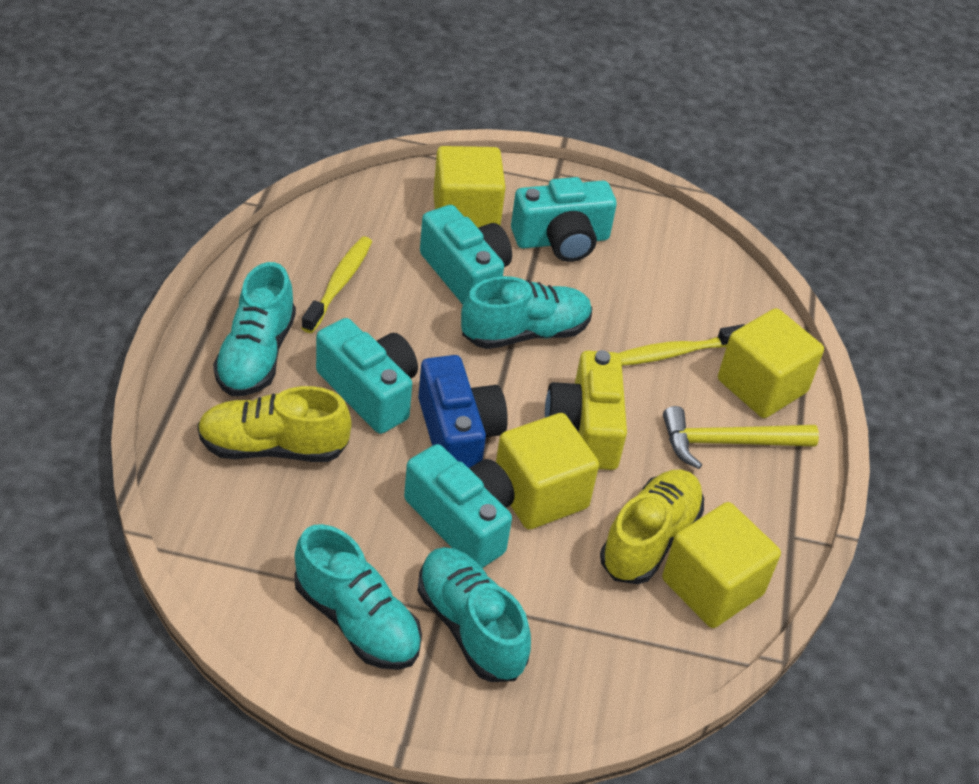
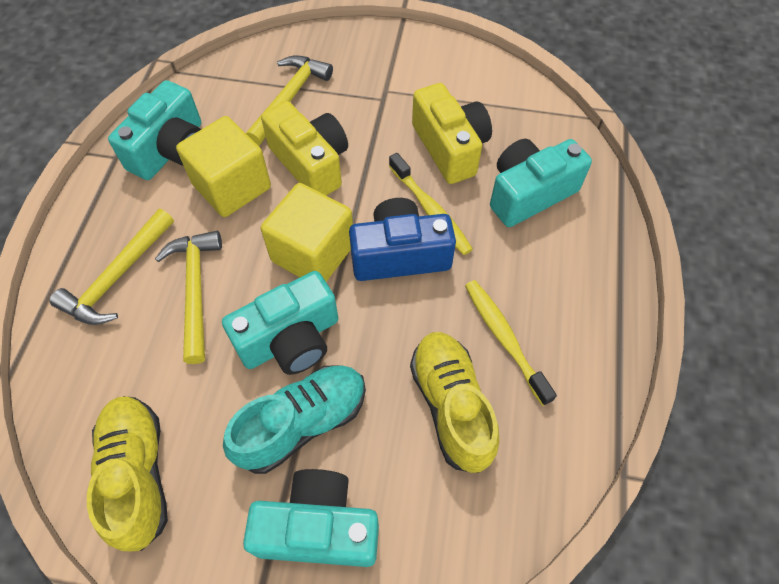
turquoise shoe: 4 -> 1
yellow camera: 1 -> 2
yellow cube: 4 -> 2
yellow hammer: 1 -> 3

